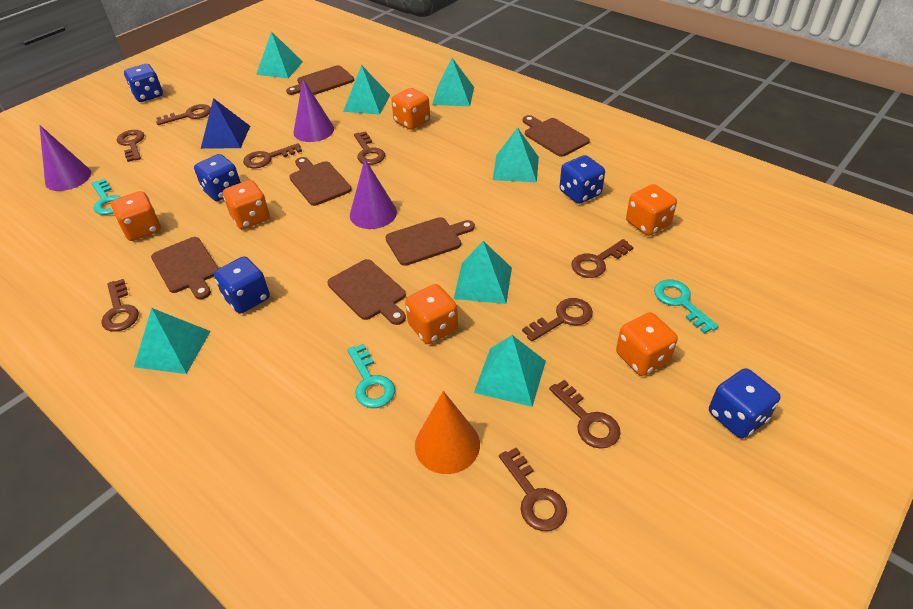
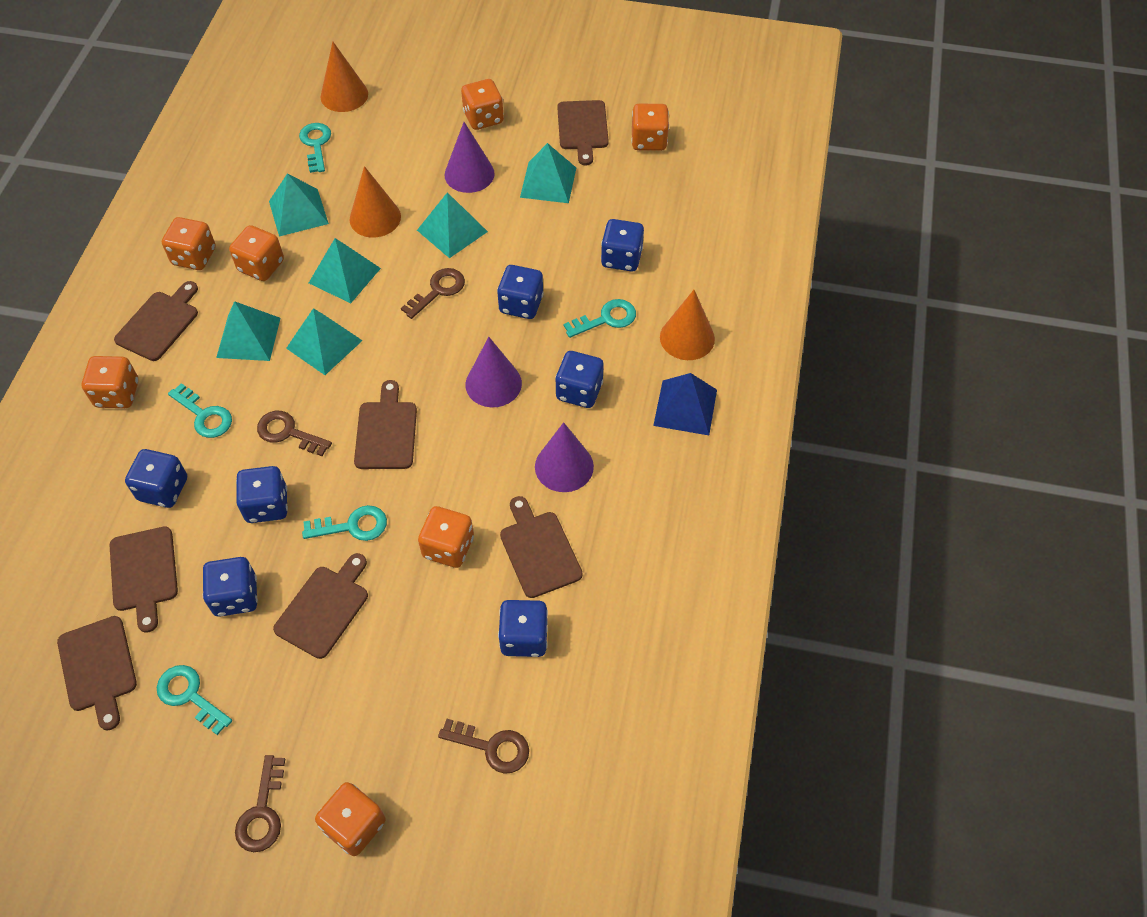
blue dice: 5 -> 7
brown cutting board: 6 -> 7
brown key: 9 -> 4
orange cone: 1 -> 3
orange dice: 6 -> 7
turquoise key: 3 -> 5
turquoise pyramid: 7 -> 6

